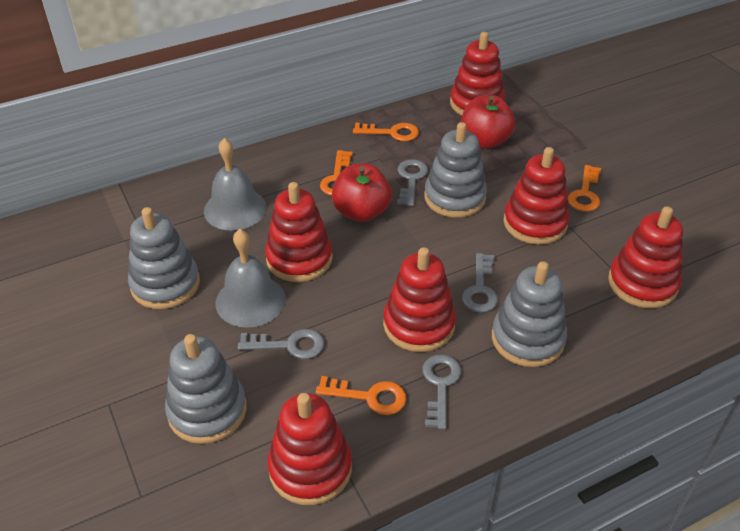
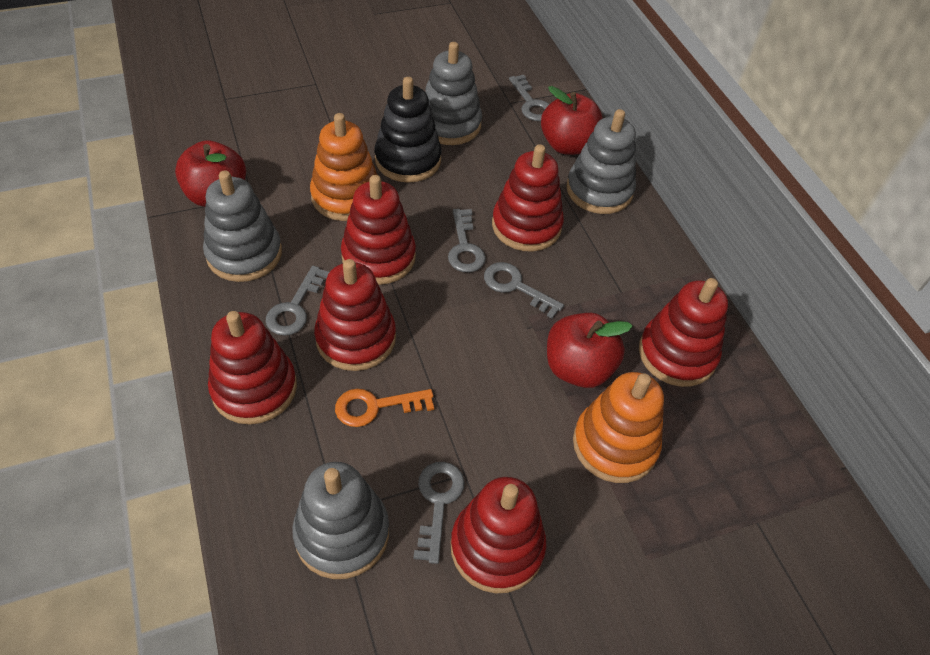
black stacking toy: 0 -> 1
grey bell: 2 -> 0
grey key: 4 -> 5
orange key: 4 -> 1
orange stacking toy: 0 -> 2
red apple: 2 -> 3

